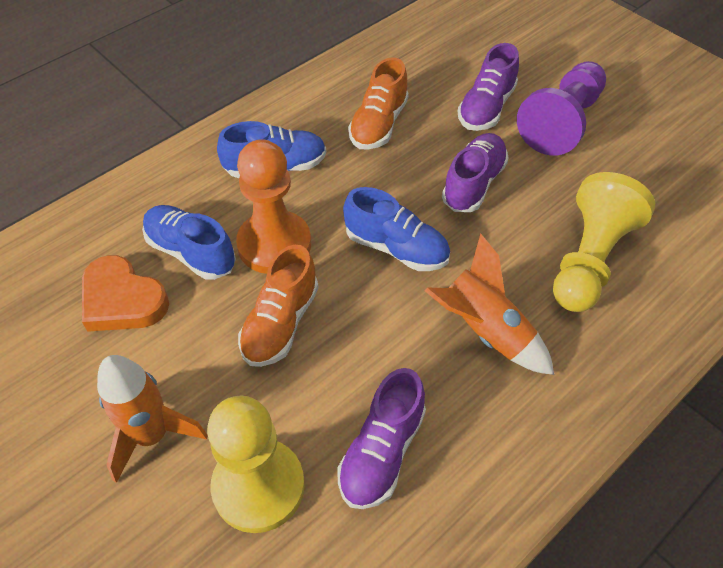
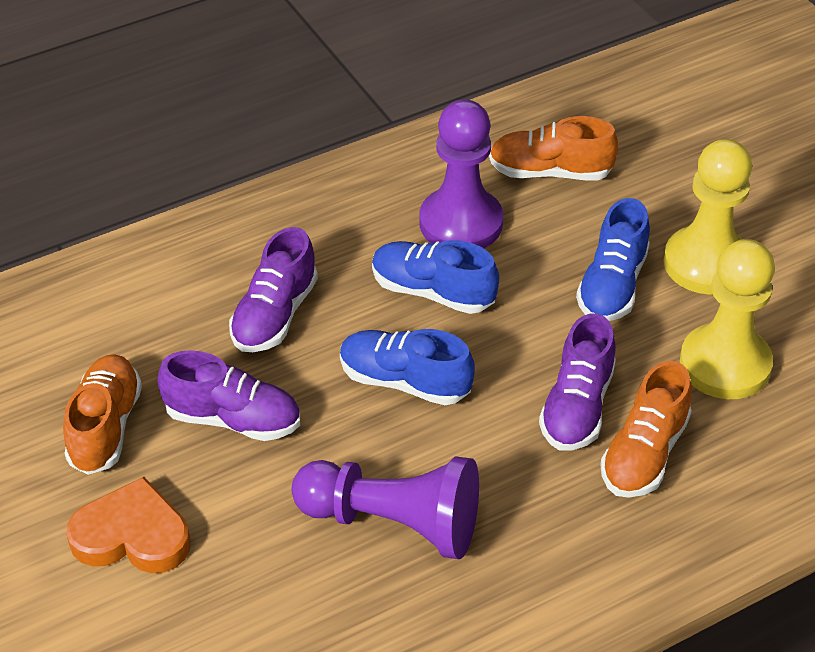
orange pawn: 1 -> 0
orange rocket: 2 -> 0
orange shoe: 2 -> 3
purple pawn: 1 -> 2

